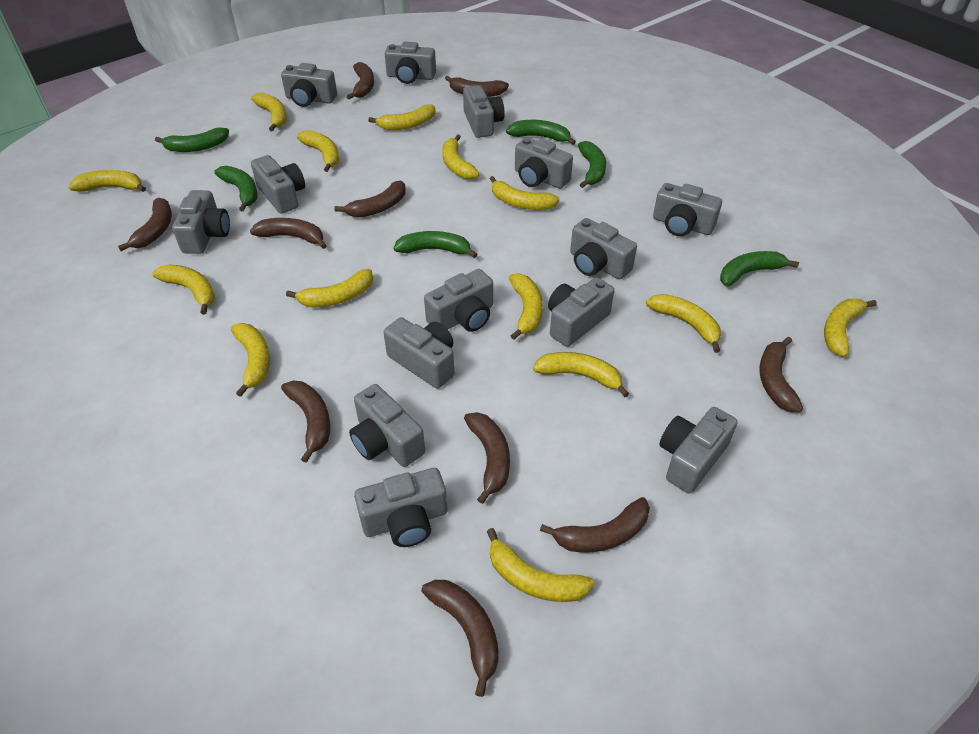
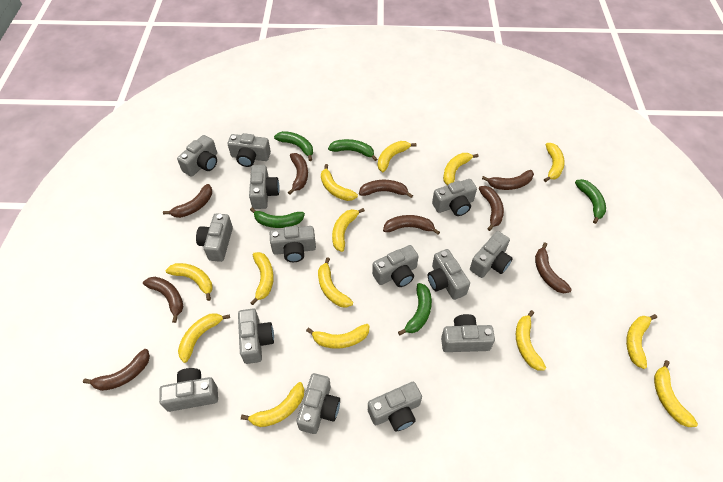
brown banana: 10 -> 9
green banana: 6 -> 5

